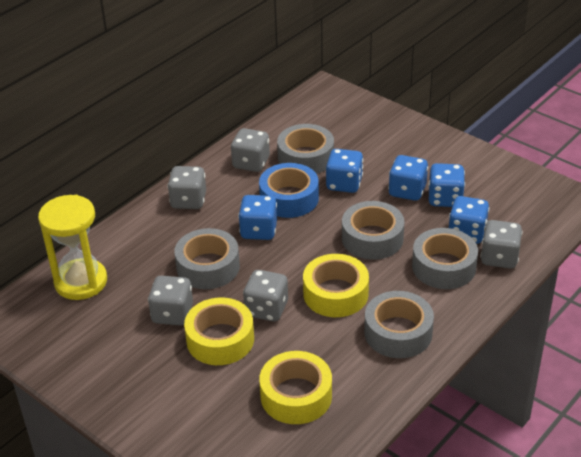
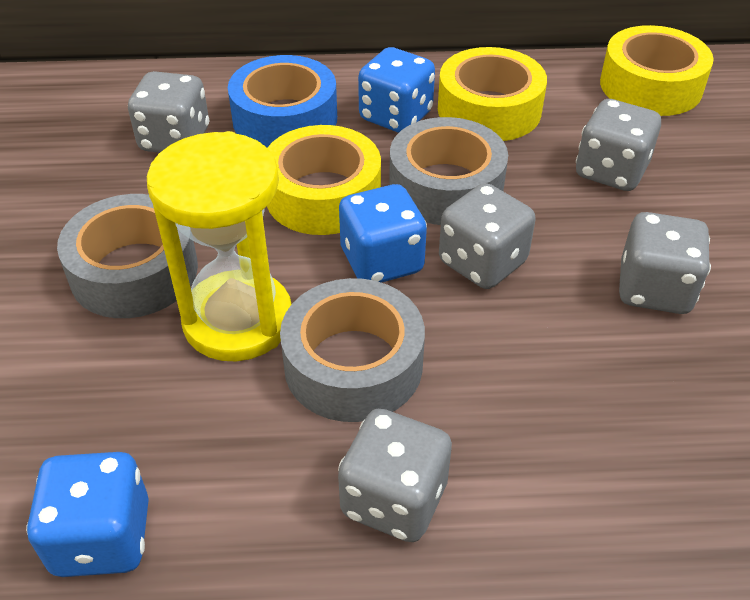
blue dice: 5 -> 3
grey tape: 5 -> 3

